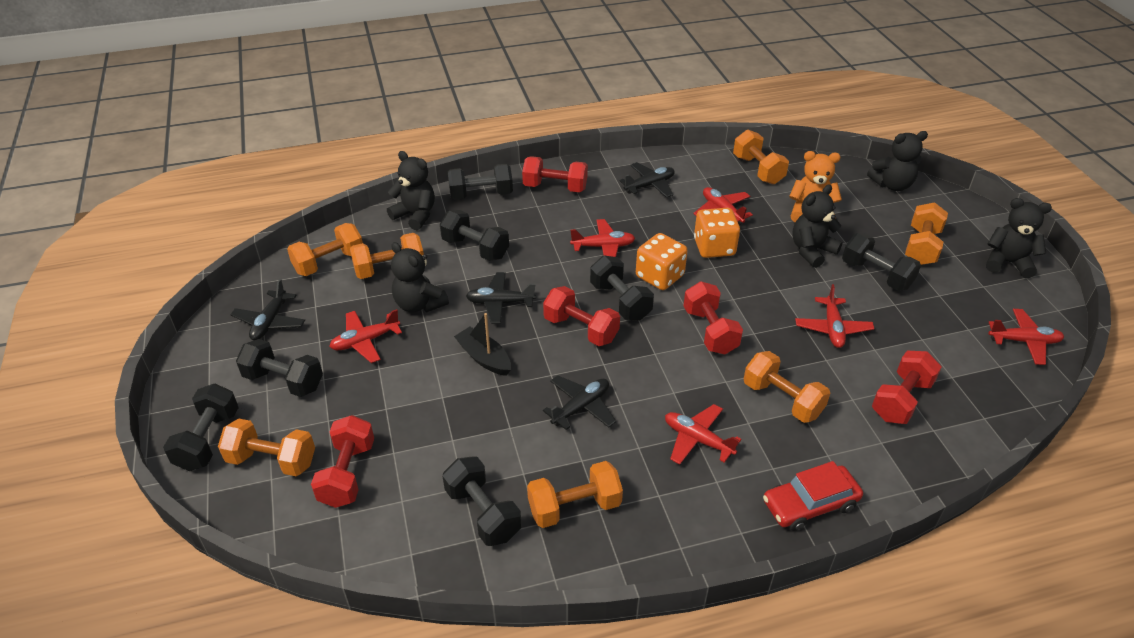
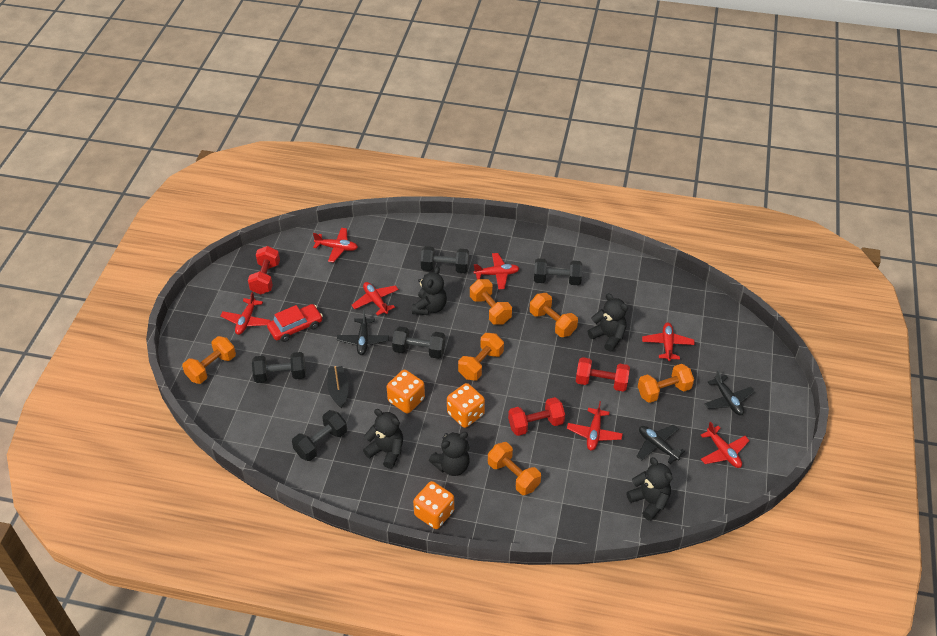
black dumbbell: 7 -> 5
black plane: 4 -> 3
orange dice: 2 -> 3
orange dumbbell: 7 -> 6
orange teddy bear: 1 -> 0
red dumbbell: 5 -> 3
red plane: 6 -> 7

